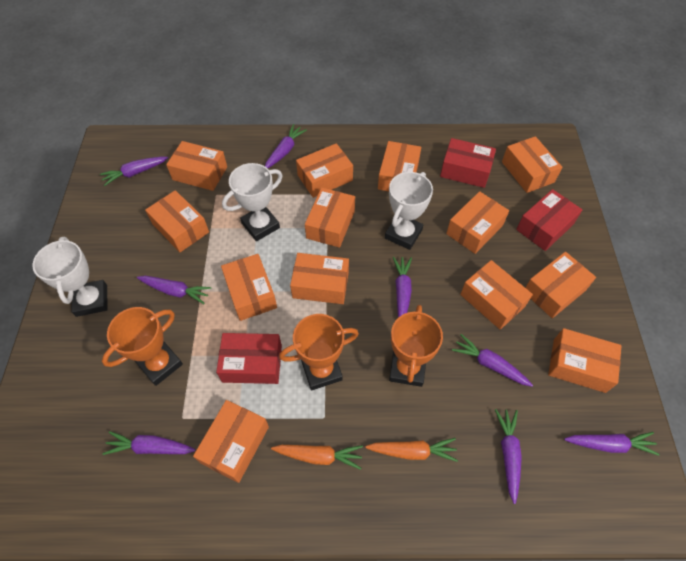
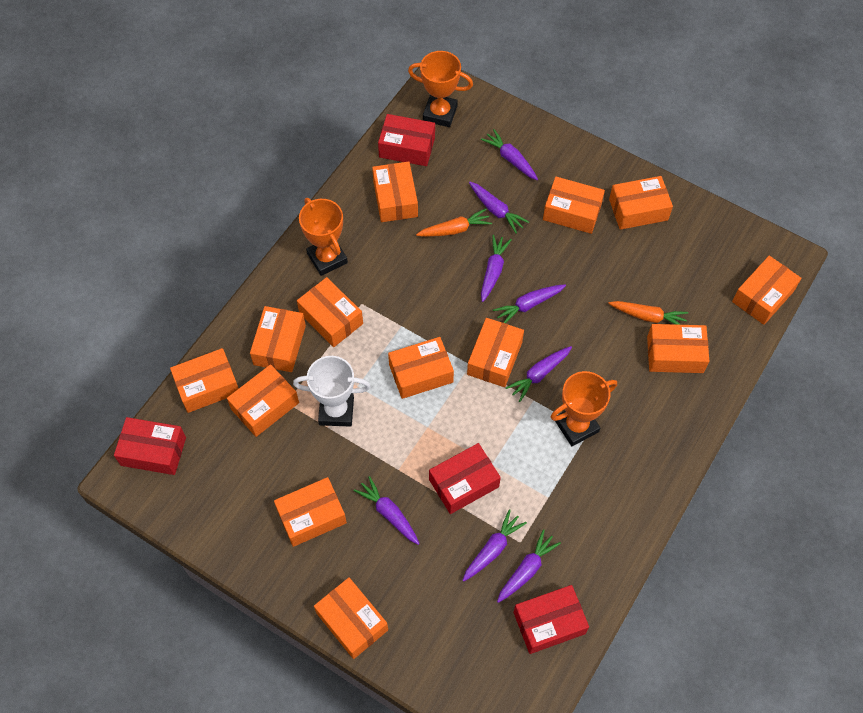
red box: 3 -> 4
white trophy: 3 -> 1

